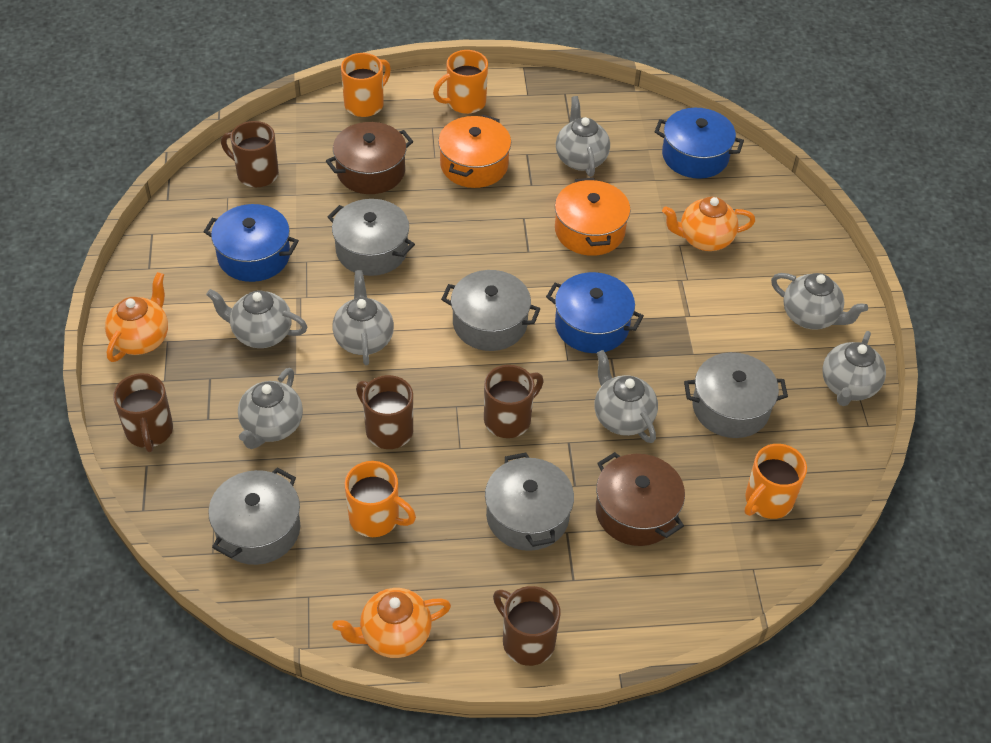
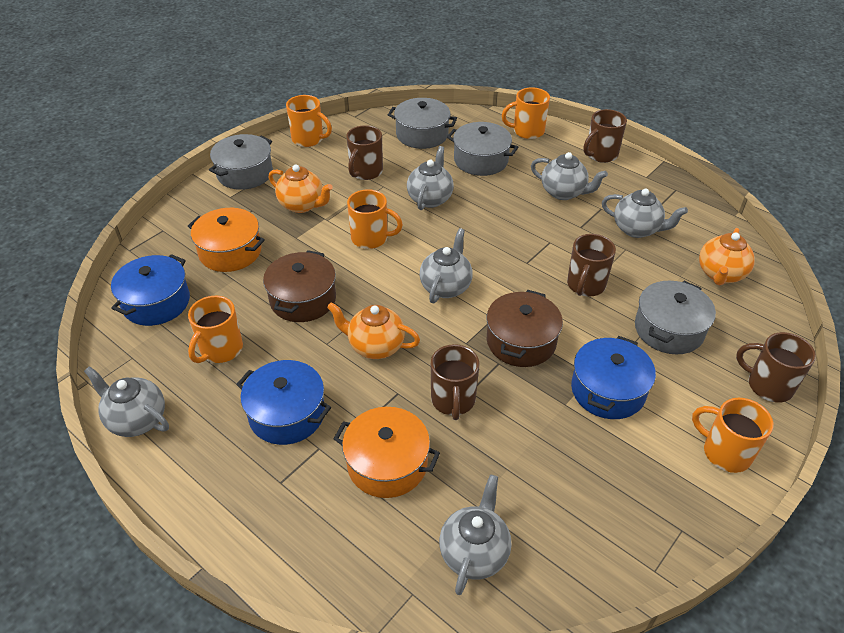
grey pot: 5 -> 4
grey teapot: 7 -> 6
orange mug: 4 -> 5

